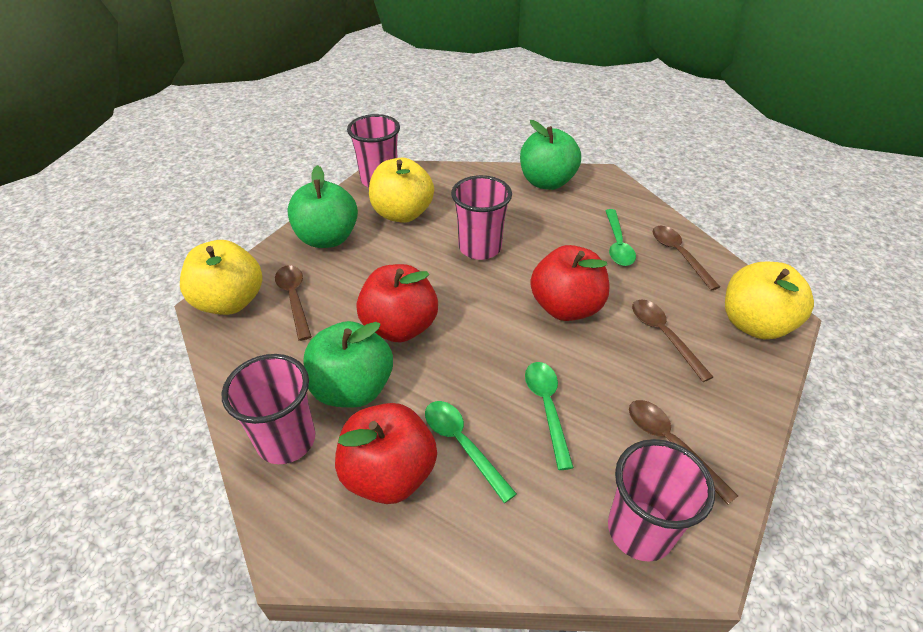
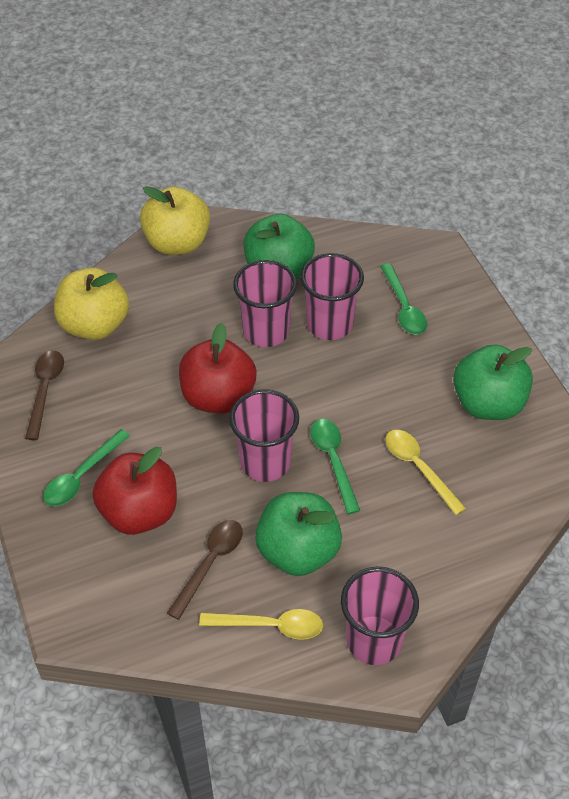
brown spoon: 4 -> 2
red apple: 3 -> 2
yellow apple: 3 -> 2
yellow spoon: 0 -> 2

